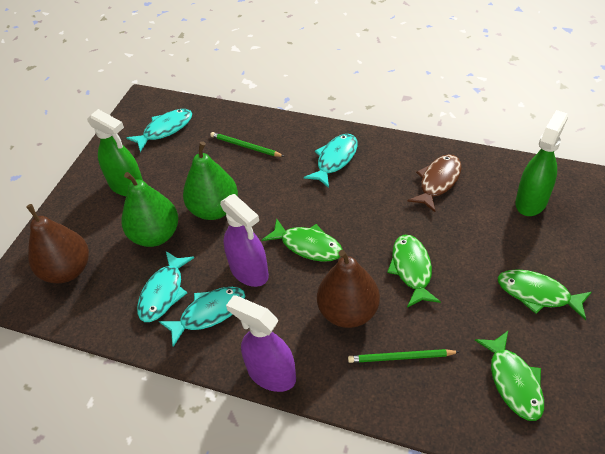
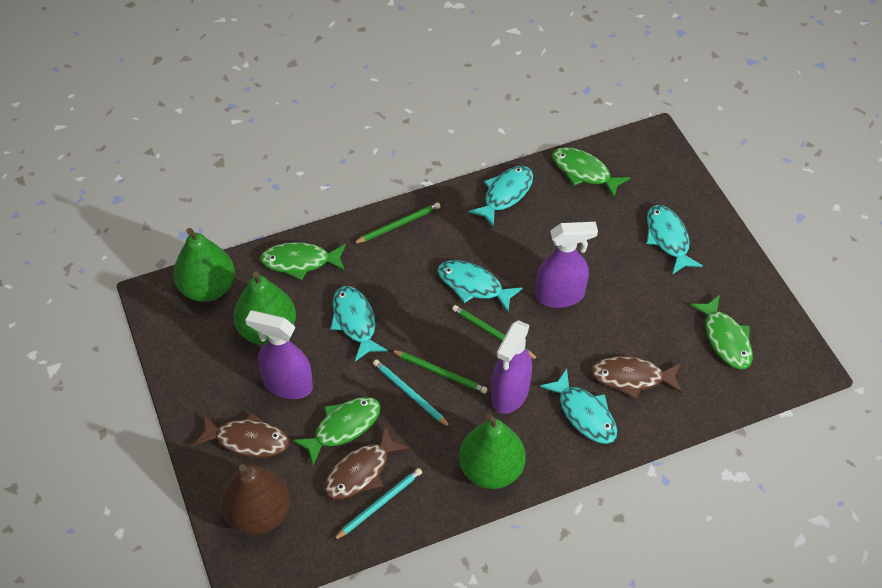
brown fish: 1 -> 3
brown pear: 2 -> 1
green pear: 2 -> 3
green pencil: 2 -> 3
green spray bottle: 2 -> 0
purple spray bottle: 2 -> 3
turquoise fish: 4 -> 5
turquoise pencil: 0 -> 2

